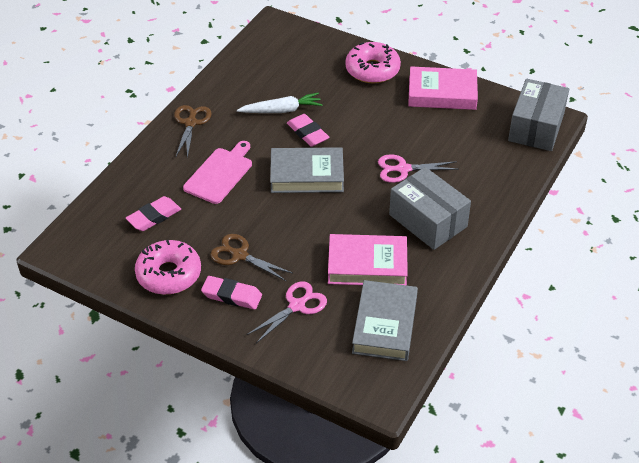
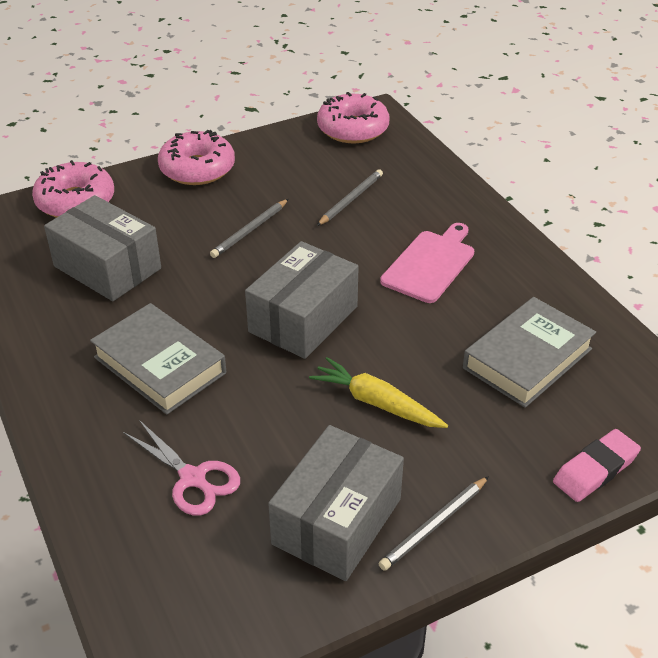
brown scissors: 2 -> 0
grey box: 2 -> 3
grey pencil: 0 -> 3
pink book: 2 -> 0
pink donut: 2 -> 3
pink eraser: 3 -> 1
pink scissors: 2 -> 1
white carrot: 1 -> 0
yellow carrot: 0 -> 1

